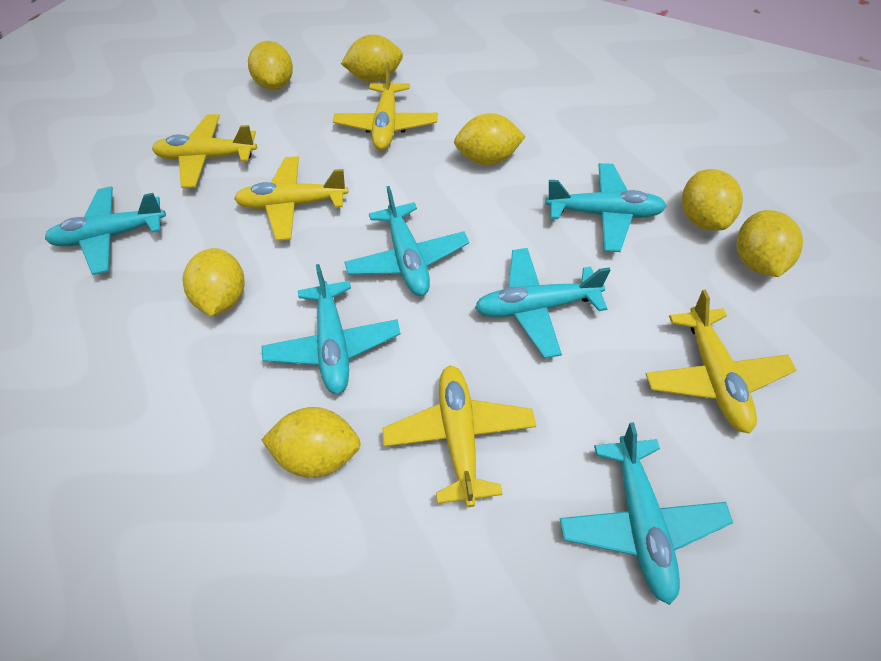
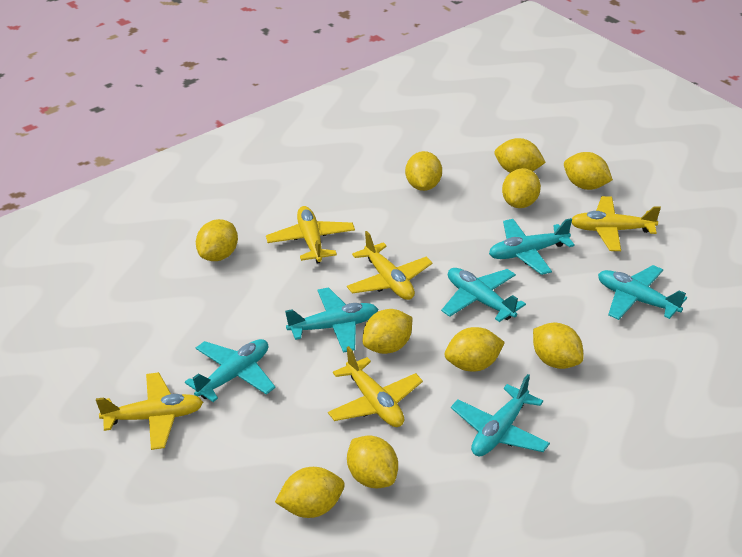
yellow lemon: 7 -> 10

